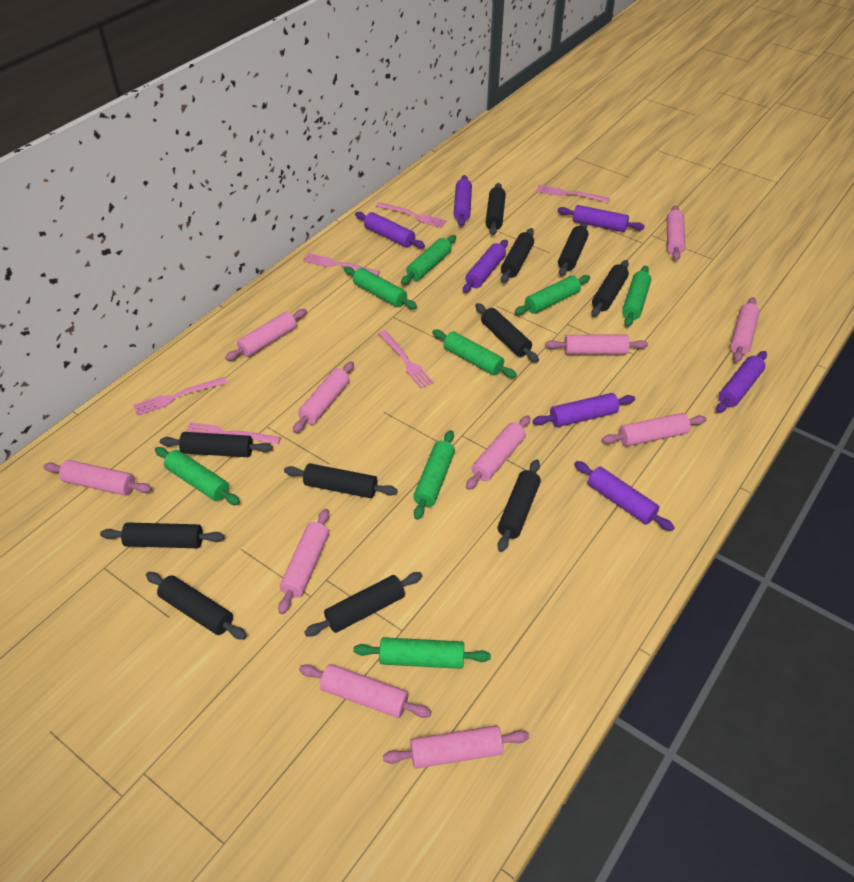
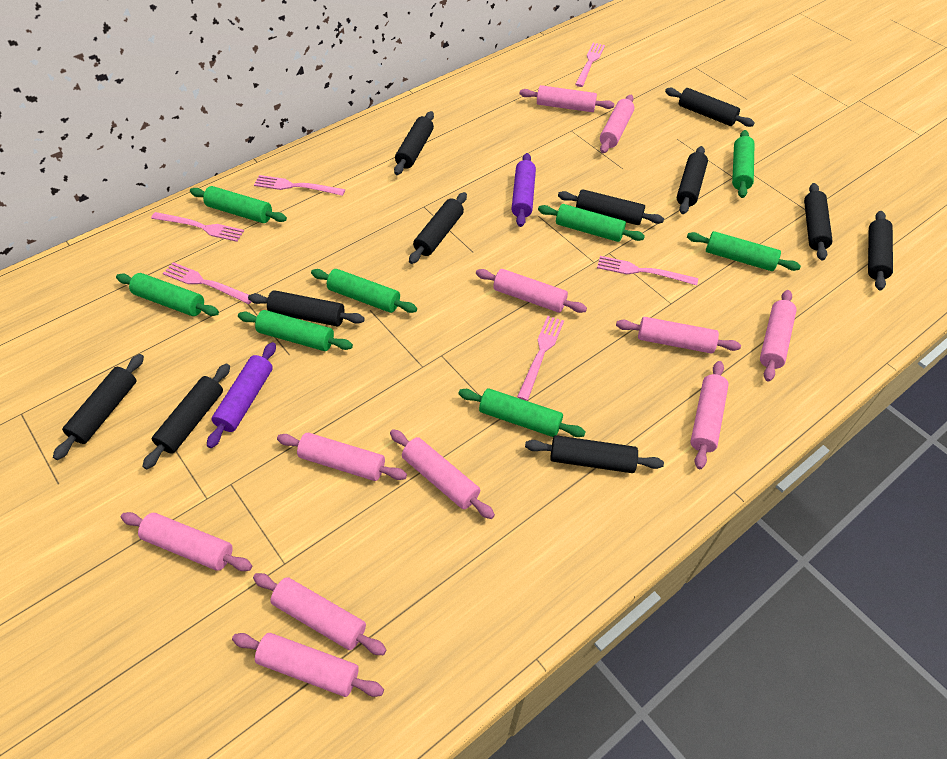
purple rolling pin: 7 -> 2

